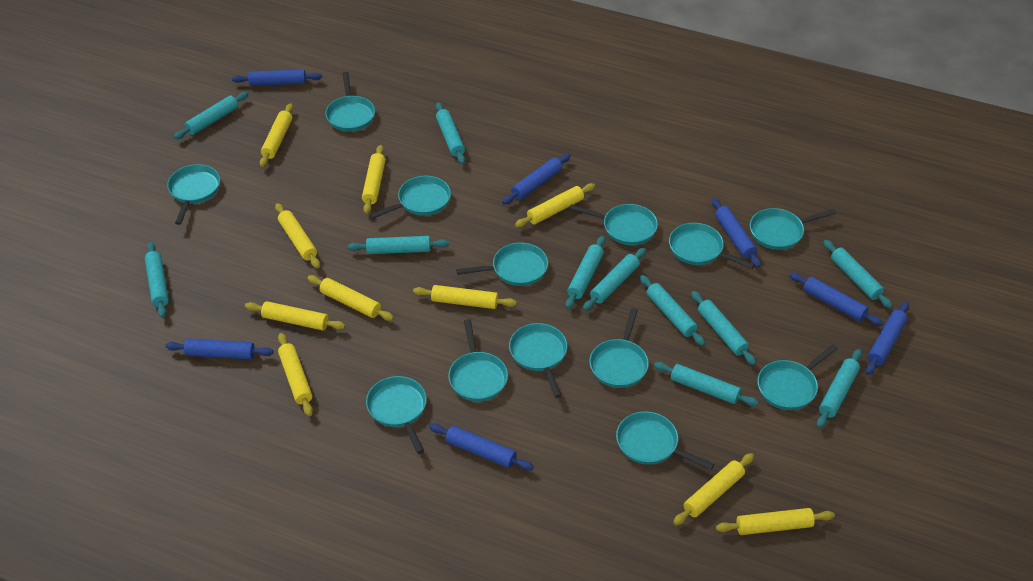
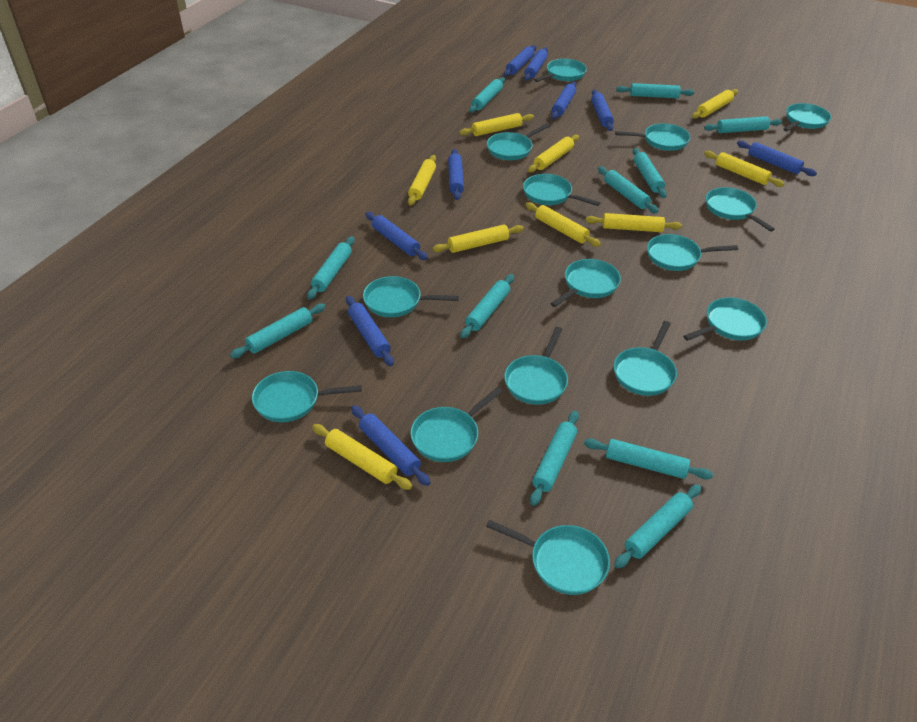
blue rolling pin: 7 -> 9
turquoise pan: 13 -> 15
yellow rolling pin: 10 -> 9

